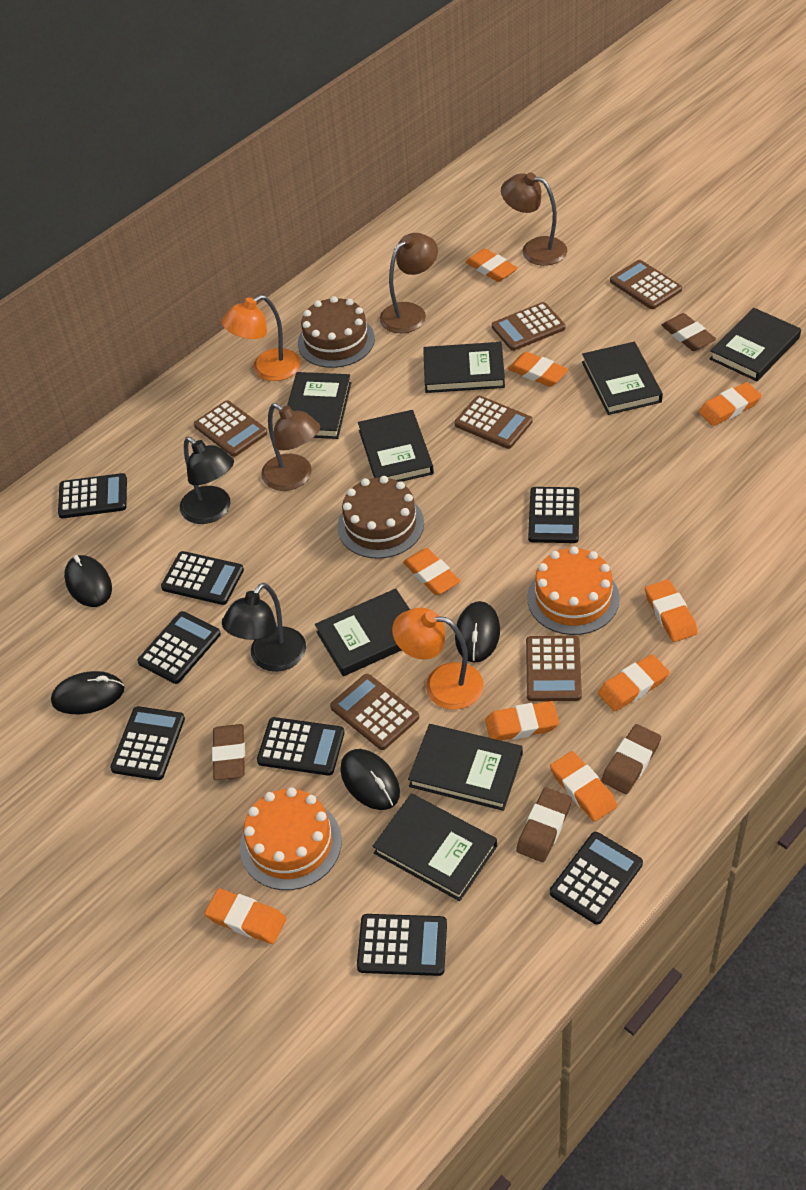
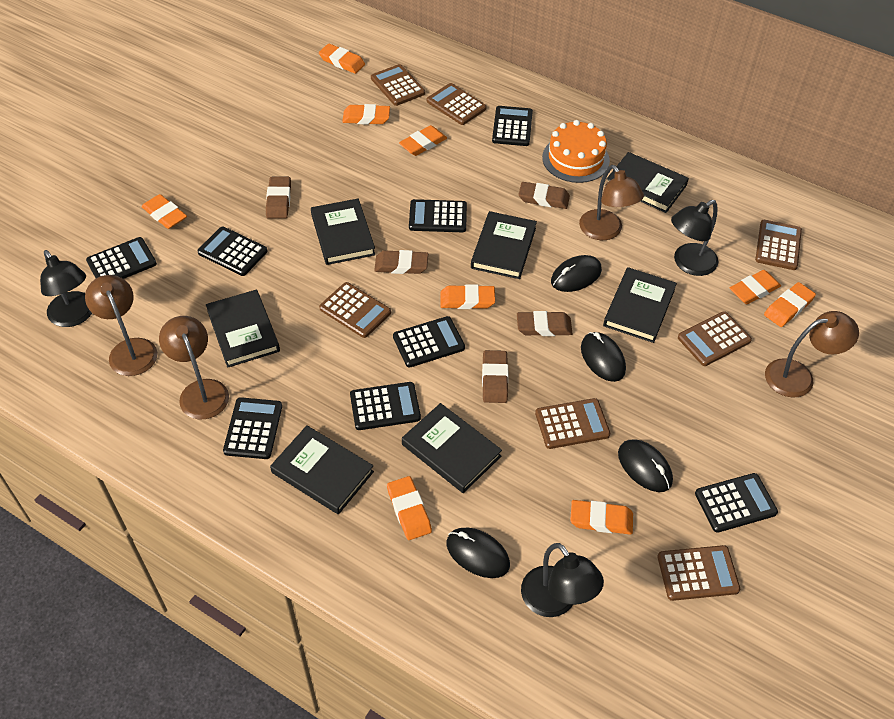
black book: 8 -> 7
black lamp: 2 -> 3
brown cake: 2 -> 0
brown calculator: 6 -> 7
brown eraser: 4 -> 5
brown lamp: 3 -> 4
orange cake: 2 -> 1
orange lamp: 2 -> 0

